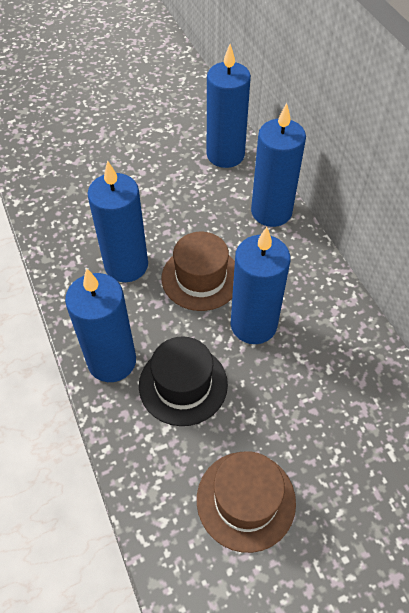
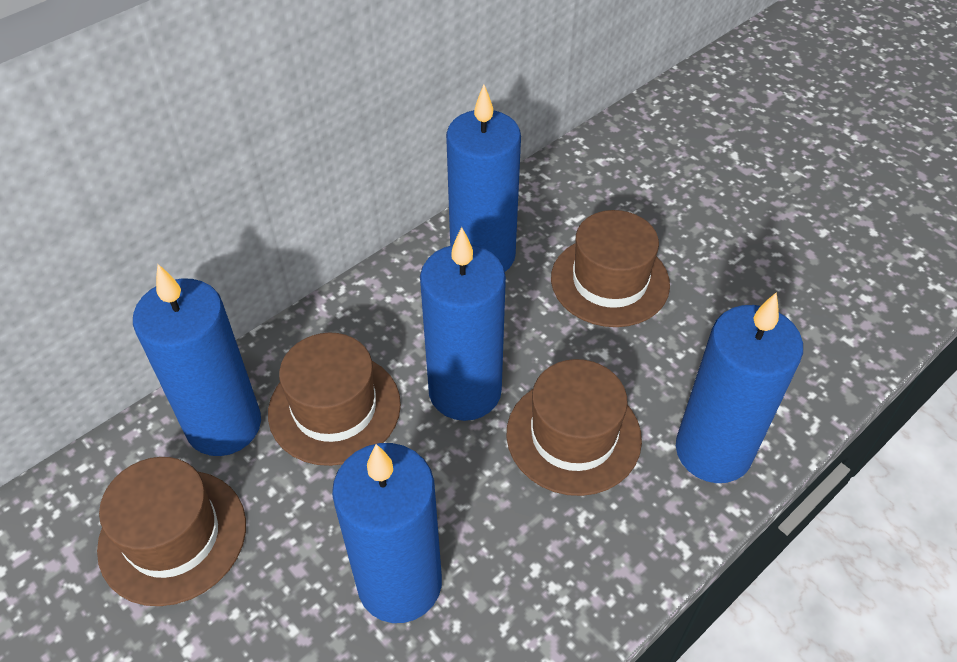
black hat: 1 -> 0
brown hat: 2 -> 4

